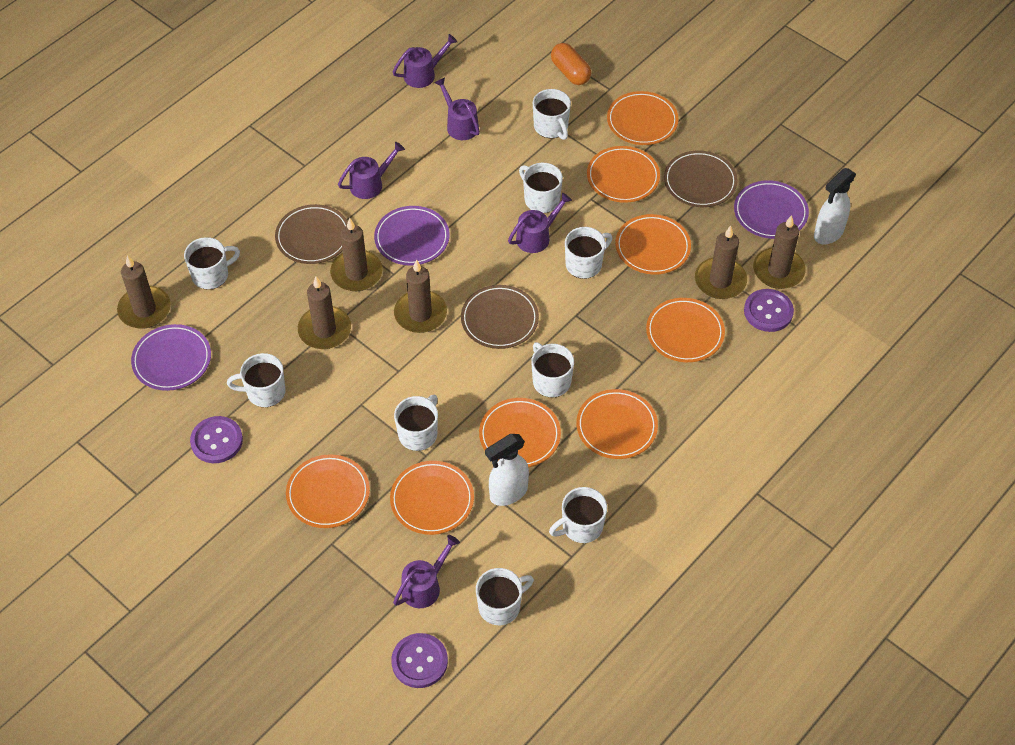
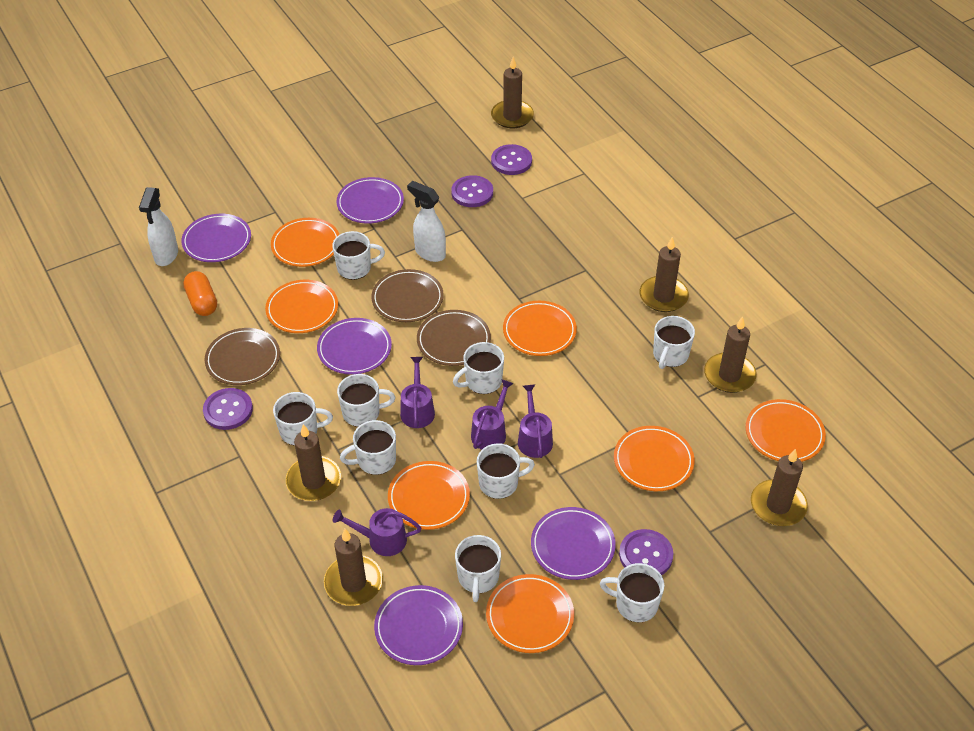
orange plate: 8 -> 7
purple button: 3 -> 4
purple plate: 3 -> 5
purple watering can: 5 -> 4

